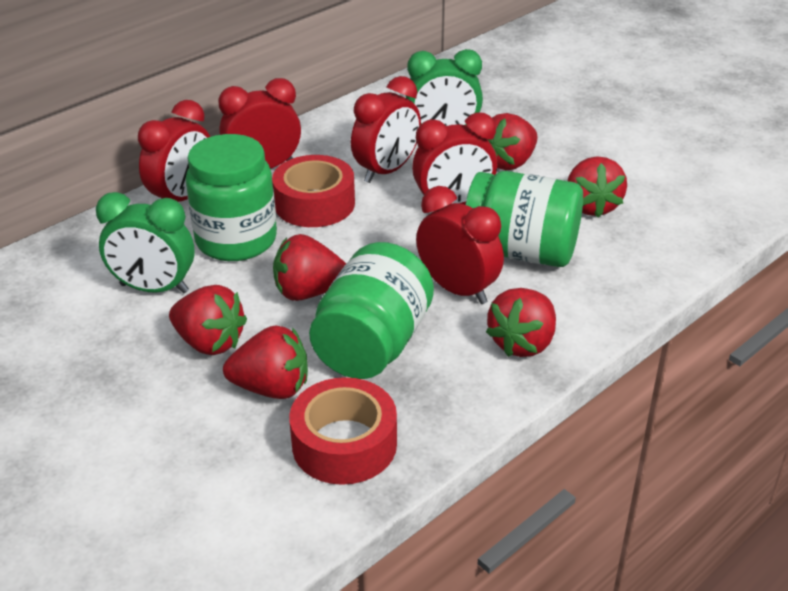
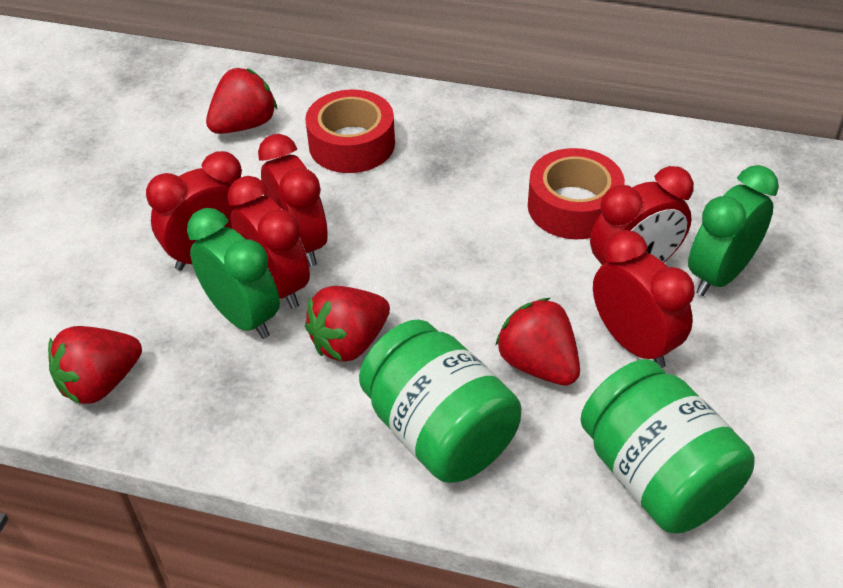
green jar: 3 -> 2
red strawberry: 6 -> 4

